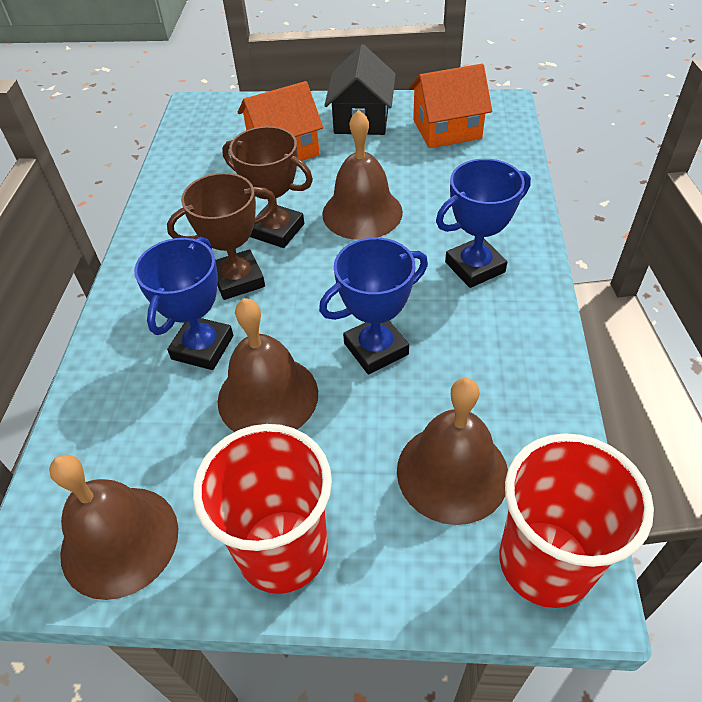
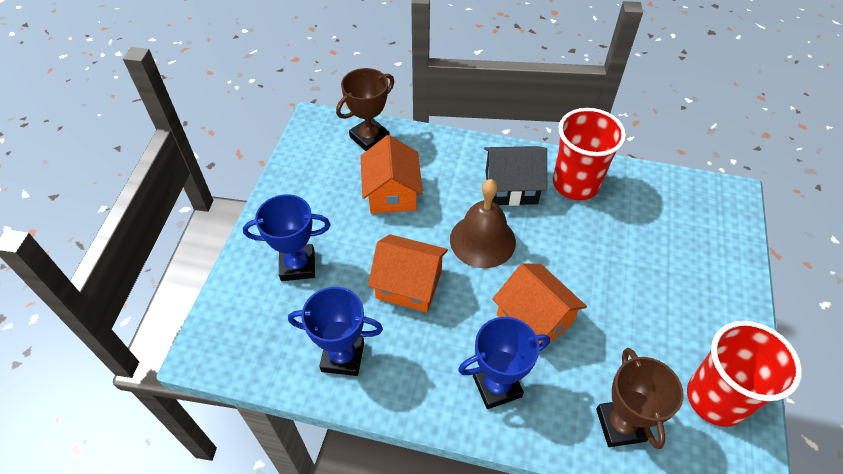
brown bell: 4 -> 1
orange house: 2 -> 3

